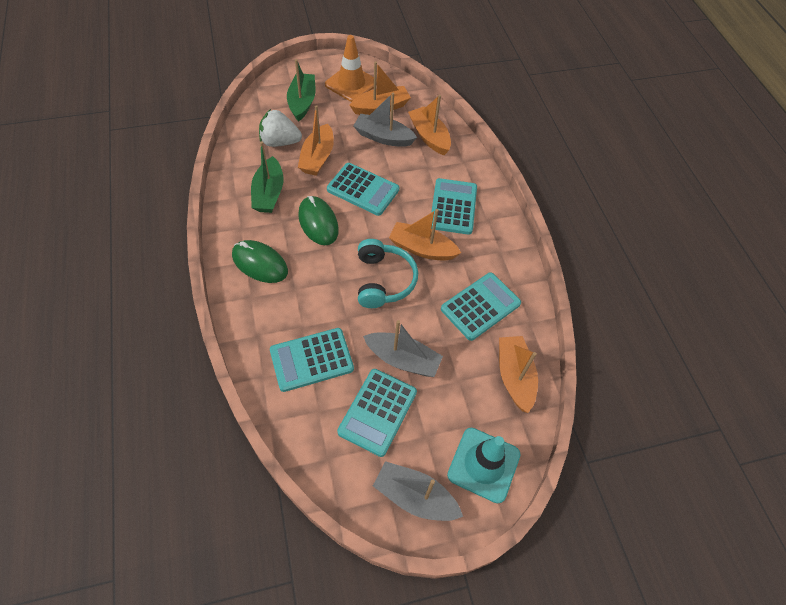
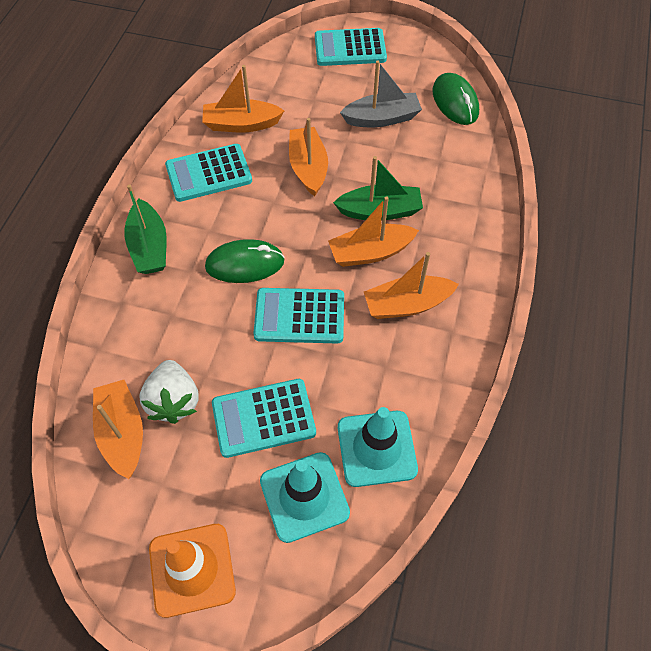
grey boat: 3 -> 1
turquoise calculator: 5 -> 4
turquoise headphones: 1 -> 0
turquoise traffic cone: 1 -> 2

